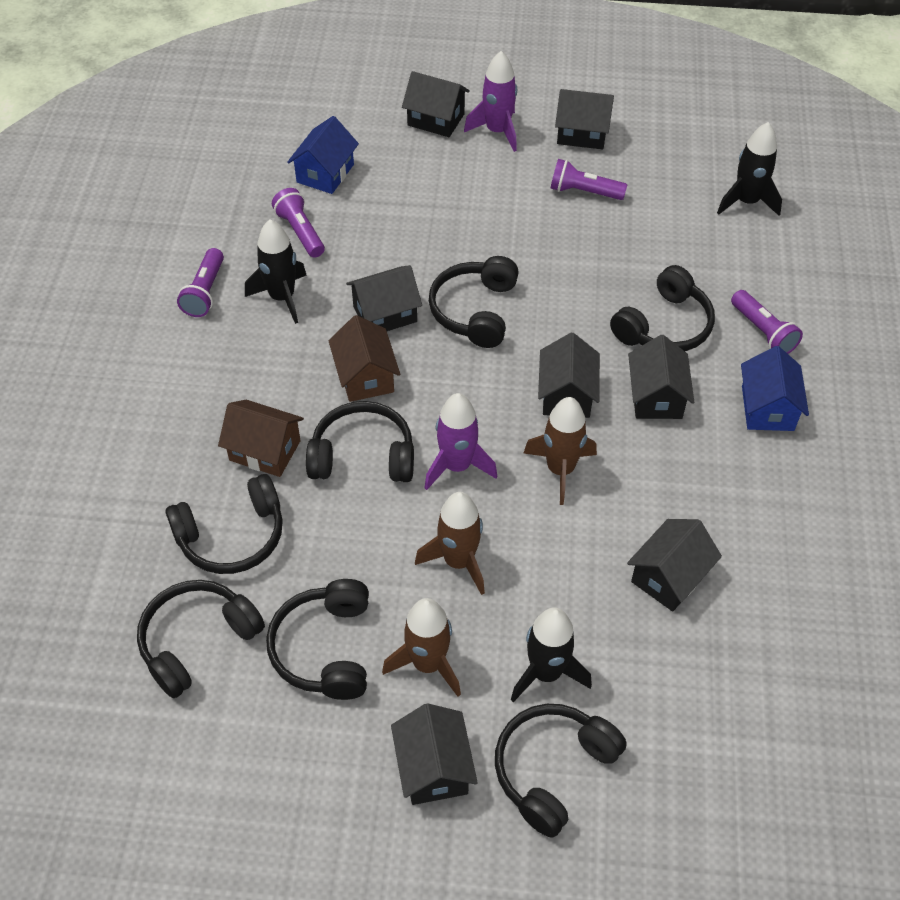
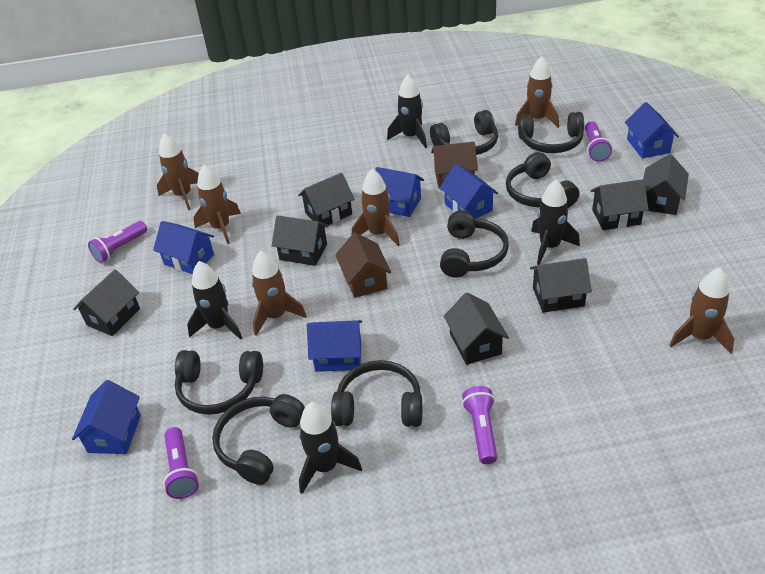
black rocket: 3 -> 4
blue house: 2 -> 6
brown rocket: 3 -> 6
purple rocket: 2 -> 0

